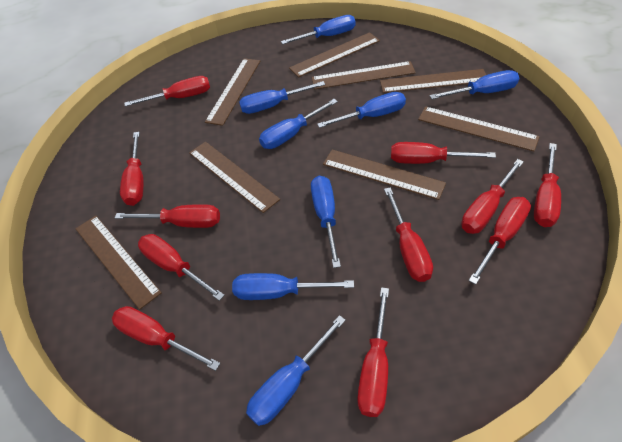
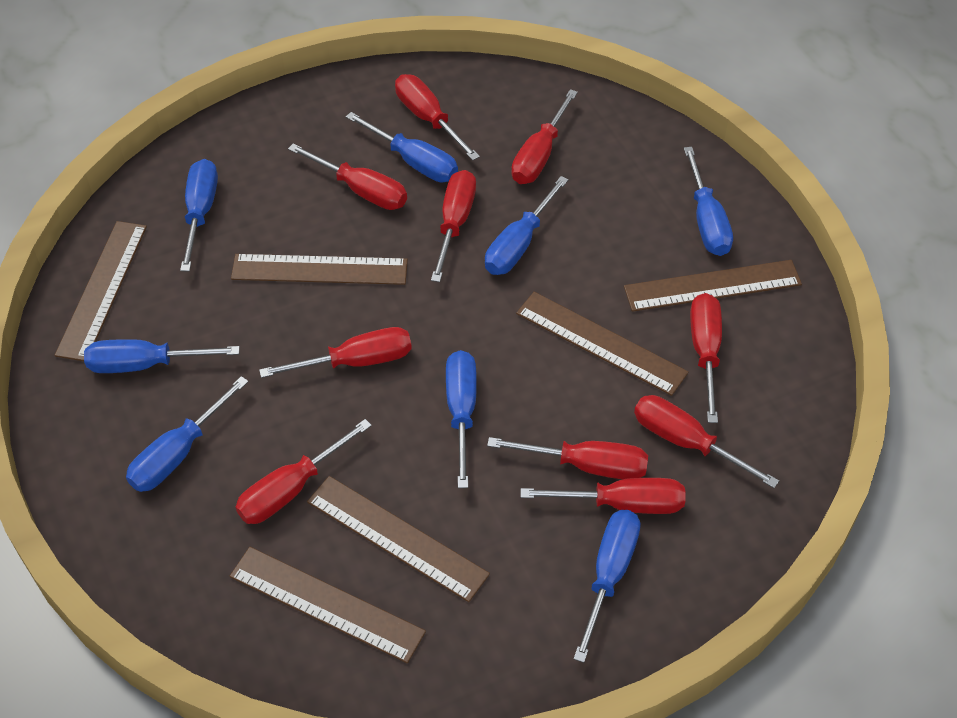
brown ruler: 8 -> 6
red screwdriver: 11 -> 10

